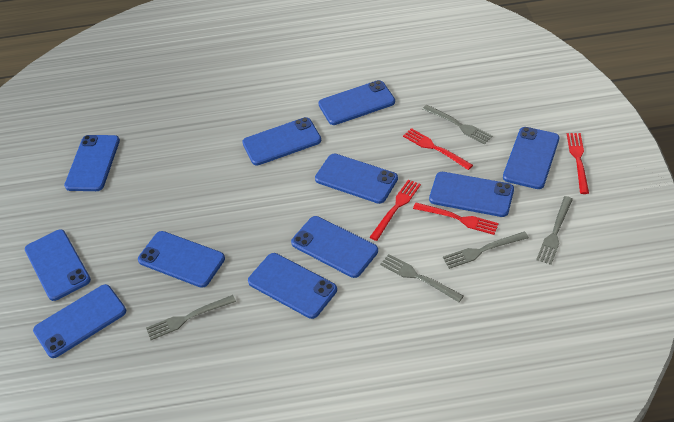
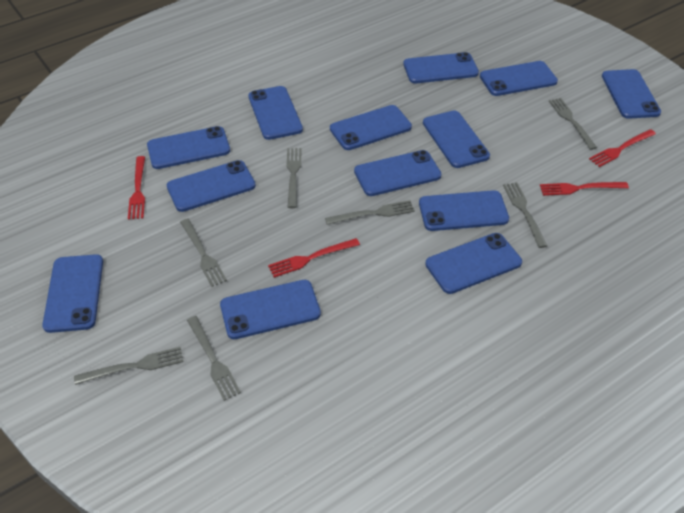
blue phone: 11 -> 13
grey fork: 5 -> 7

